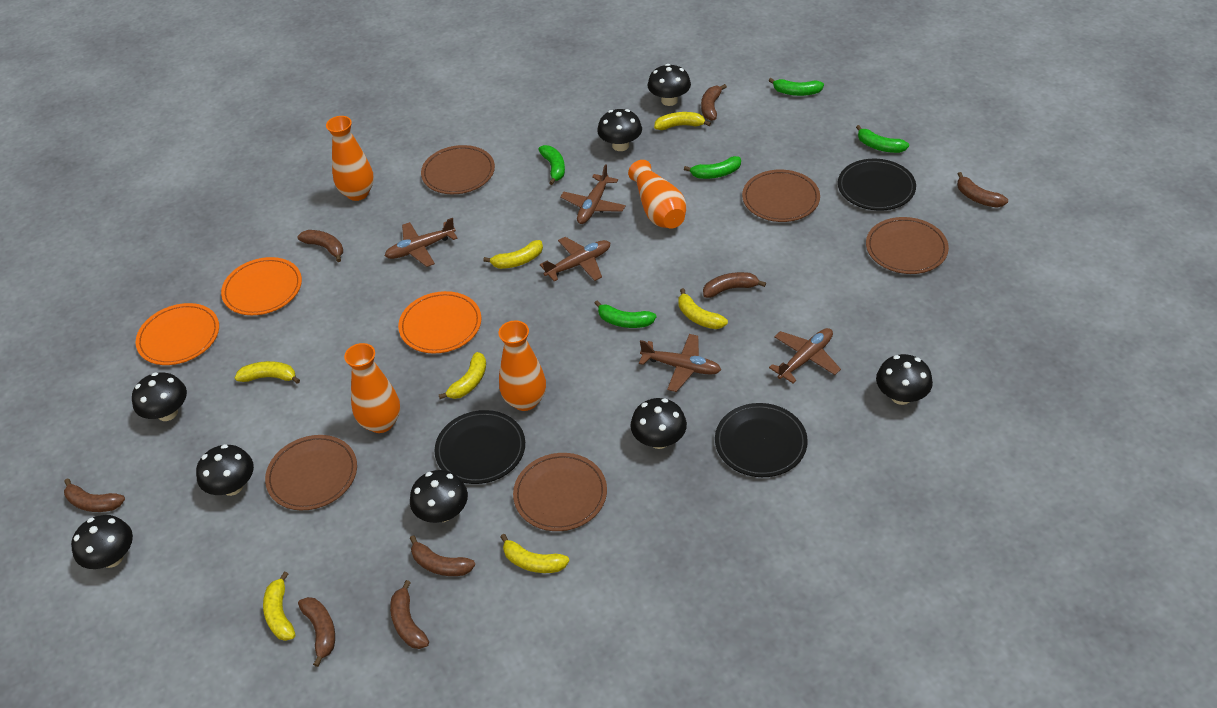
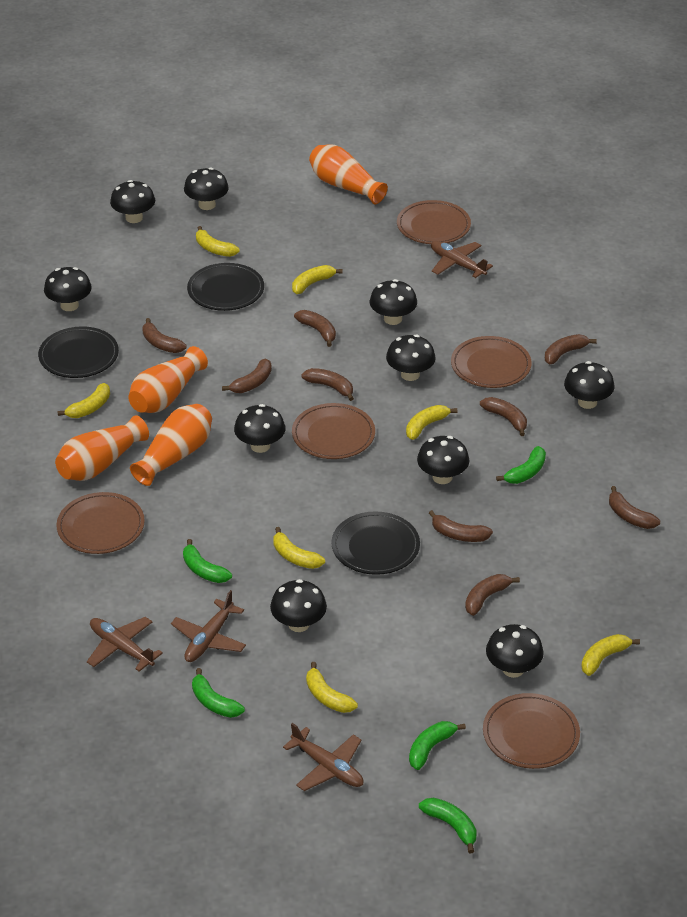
black mushroom: 8 -> 10
brown banana: 8 -> 9
brown plane: 5 -> 4
orange plate: 3 -> 0

